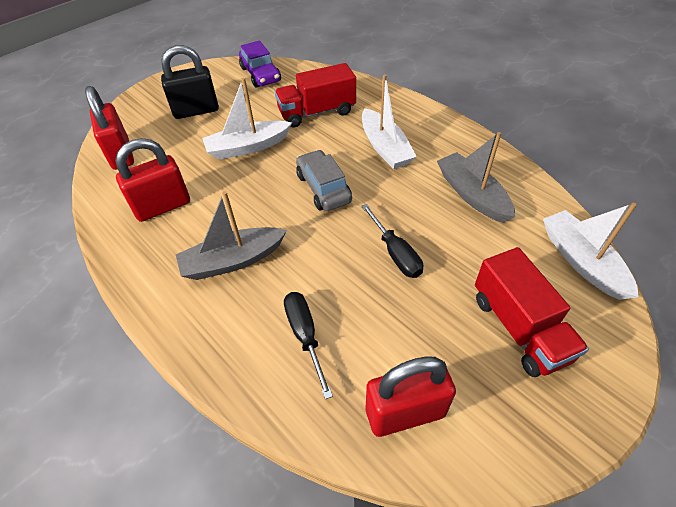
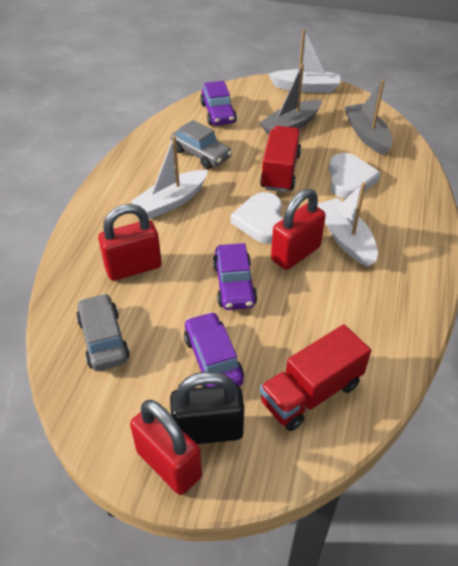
black screwdriver: 2 -> 0
grey car: 1 -> 2
purple car: 1 -> 3
white heart: 0 -> 2

